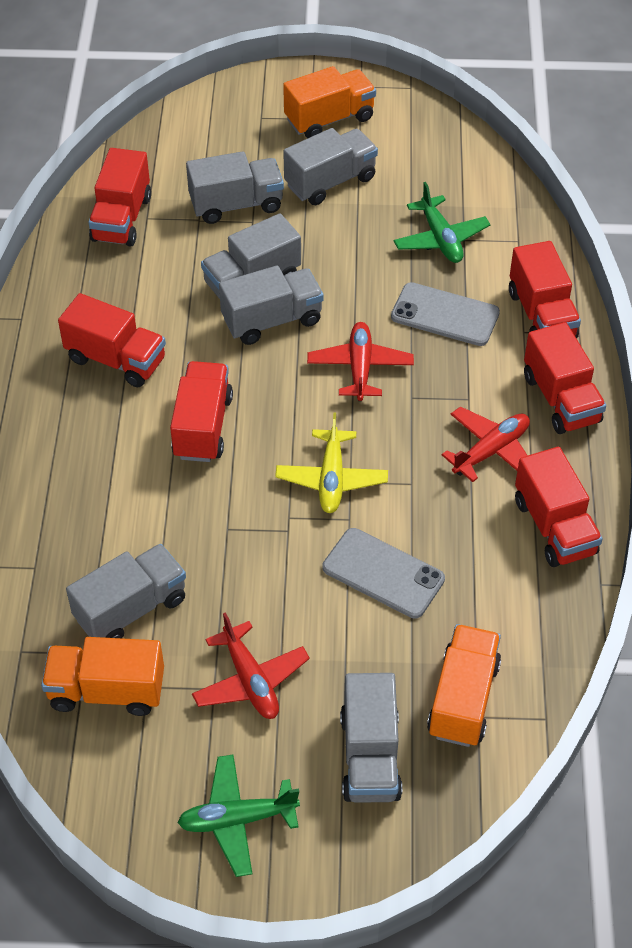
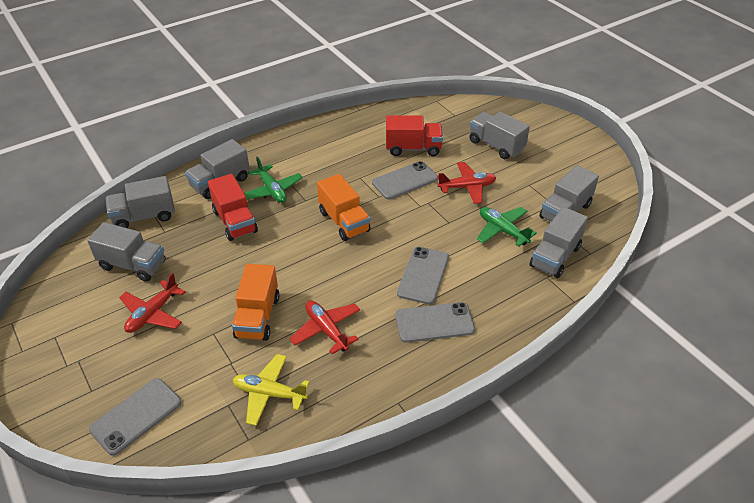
grey phone: 2 -> 4
orange truck: 3 -> 2
red truck: 6 -> 2

